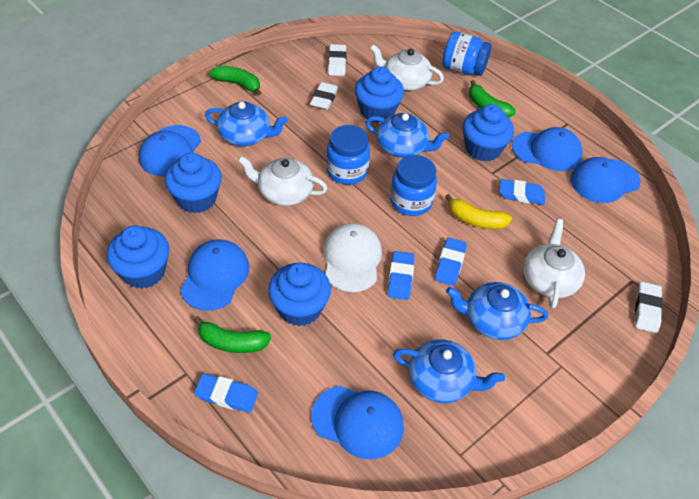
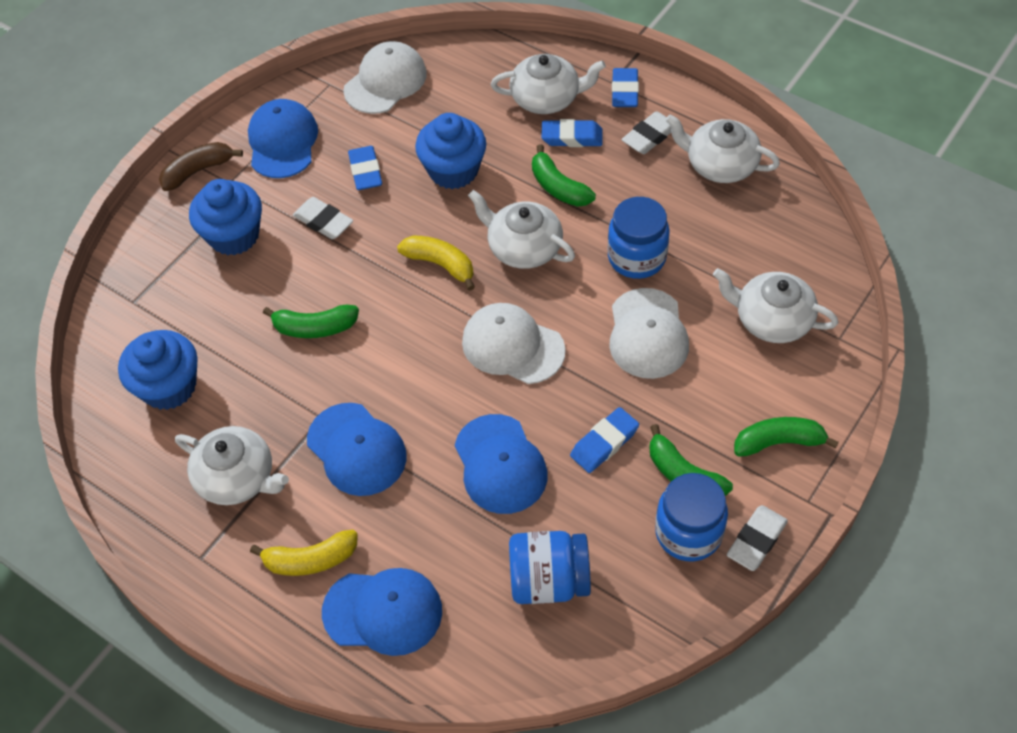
blue cap: 5 -> 4
blue cupcake: 5 -> 3
blue teapot: 4 -> 0
brown banana: 0 -> 1
green banana: 3 -> 4
white cap: 1 -> 3
white teapot: 3 -> 5
yellow banana: 1 -> 2

